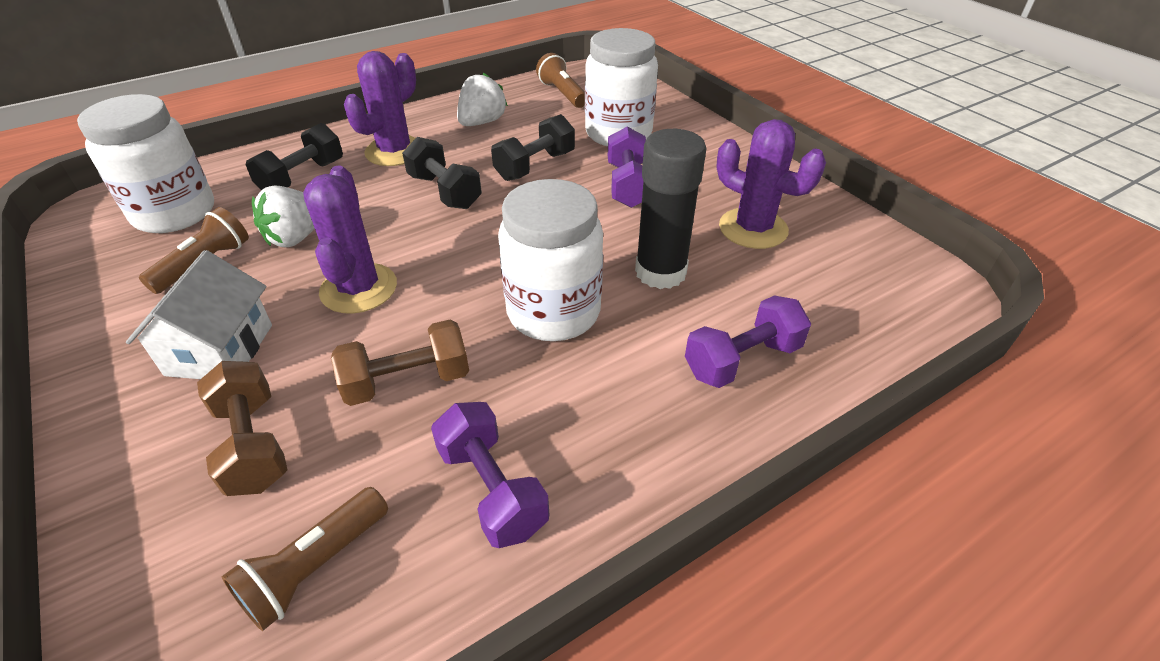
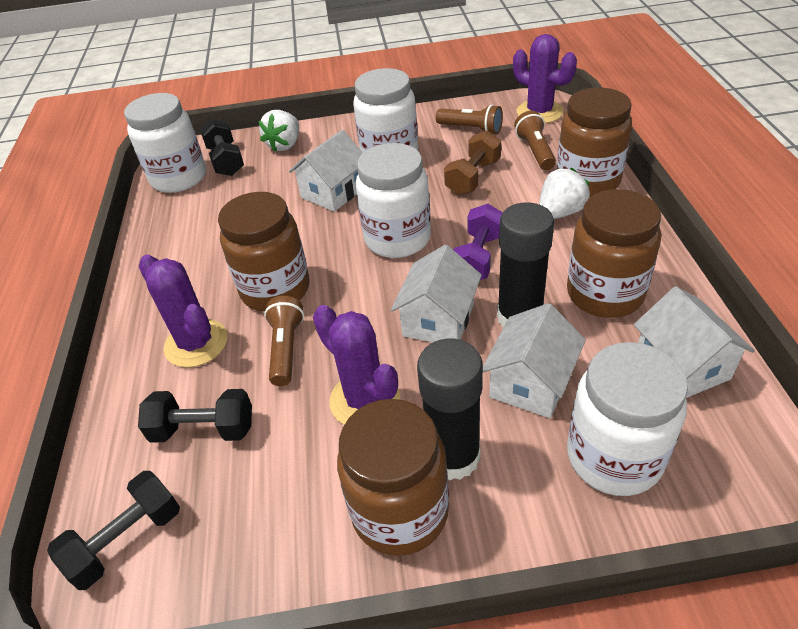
black glue stick: 1 -> 2
brown dumbbell: 2 -> 1
brown jar: 0 -> 4
purple dumbbell: 3 -> 1
white house: 1 -> 4
white jar: 3 -> 4

